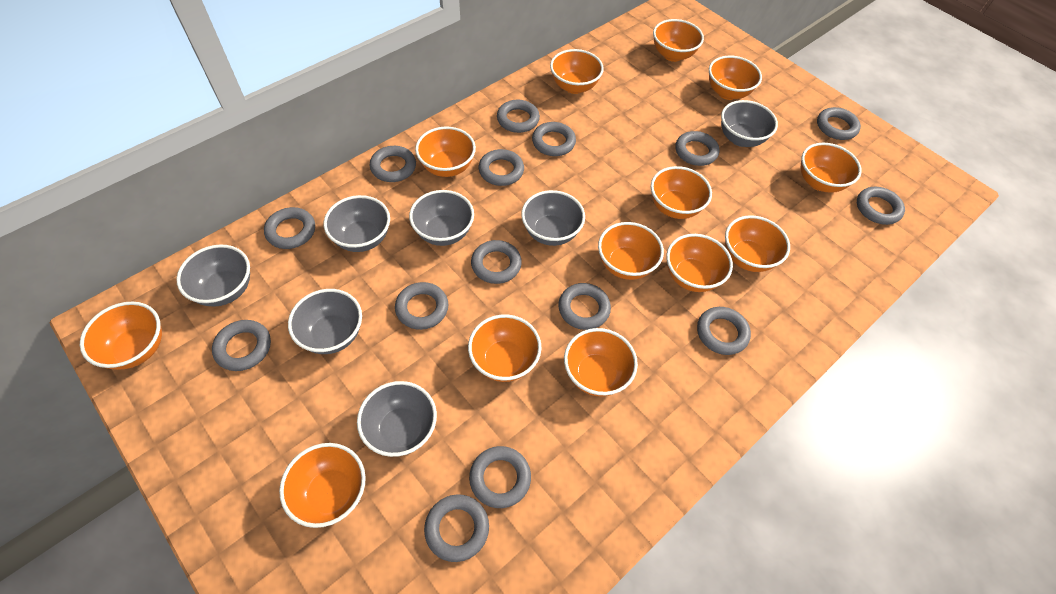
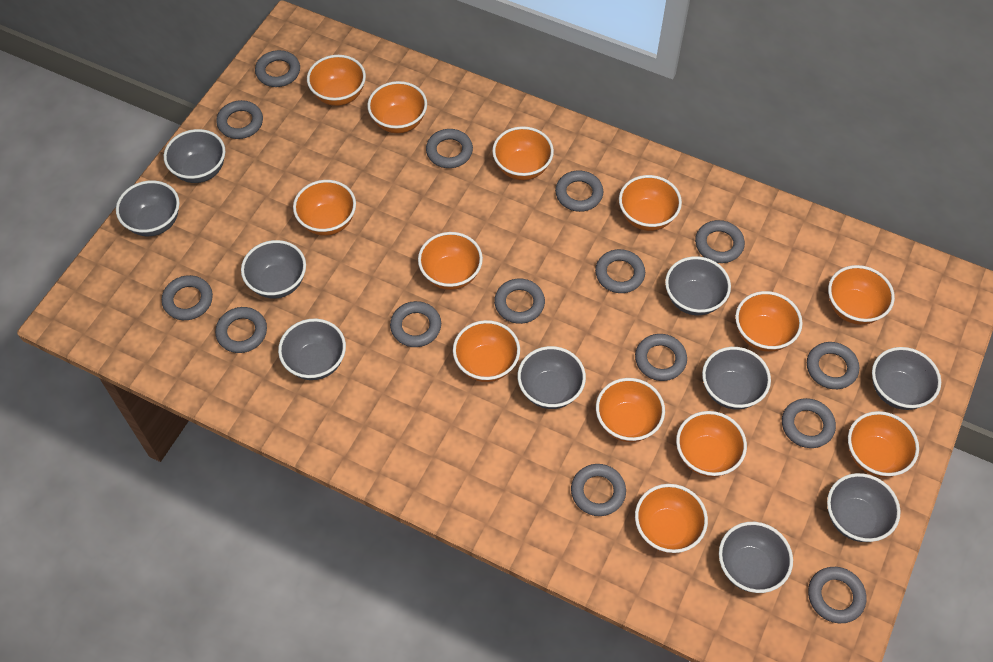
grey bowl: 7 -> 10

